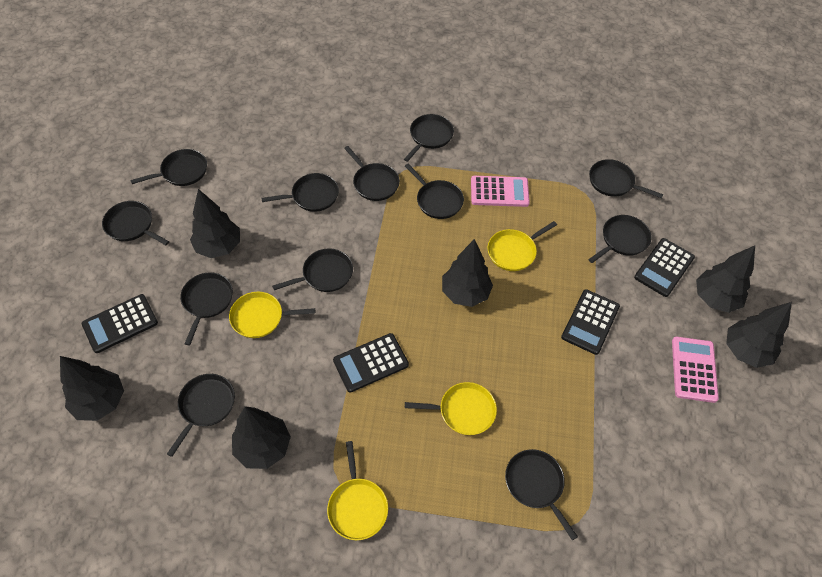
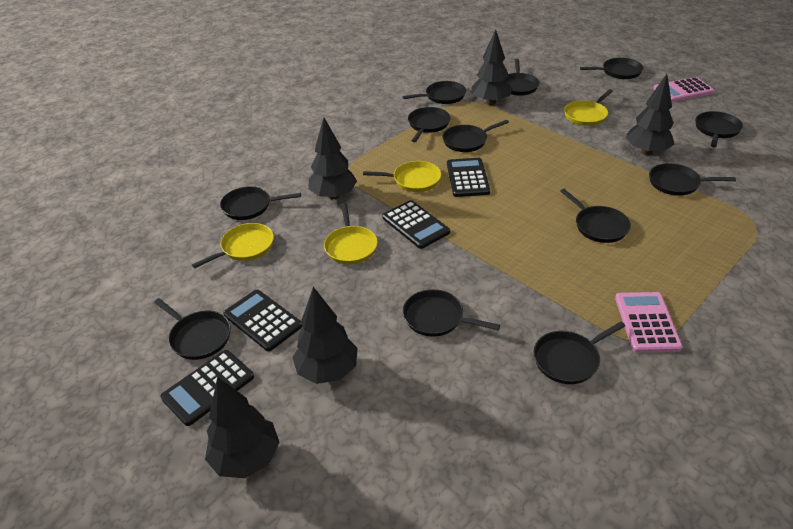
black tree: 6 -> 5

